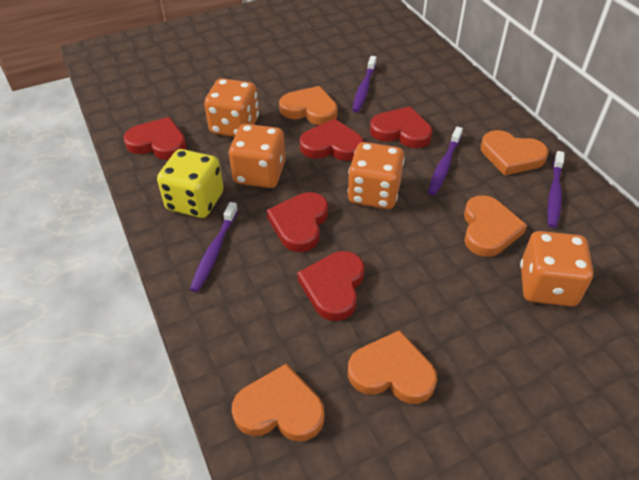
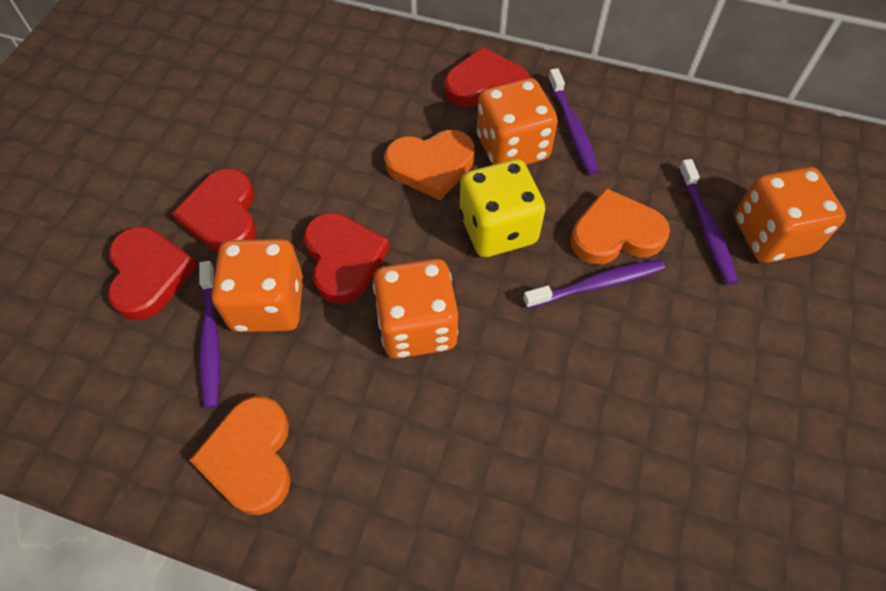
orange heart: 5 -> 3
red heart: 5 -> 4

